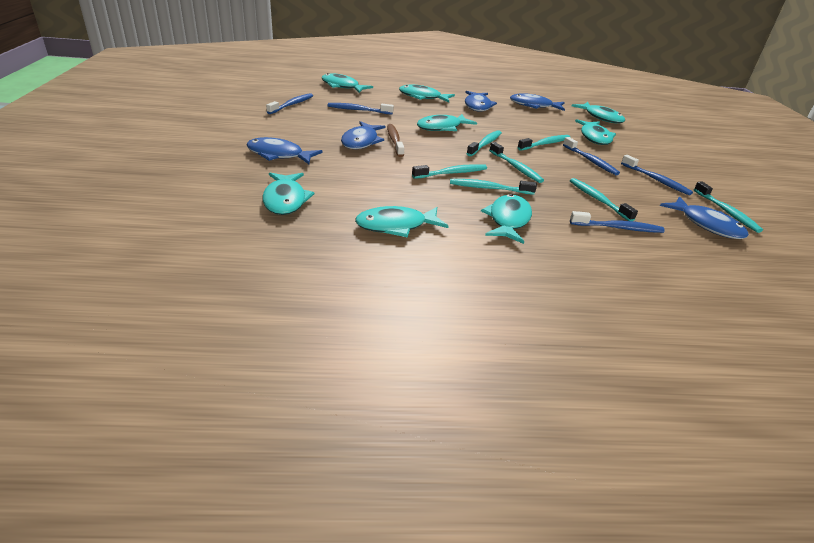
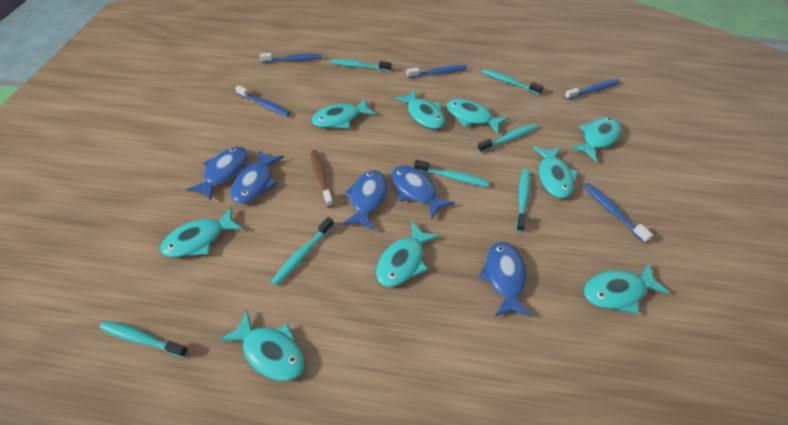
turquoise fish: 8 -> 9

